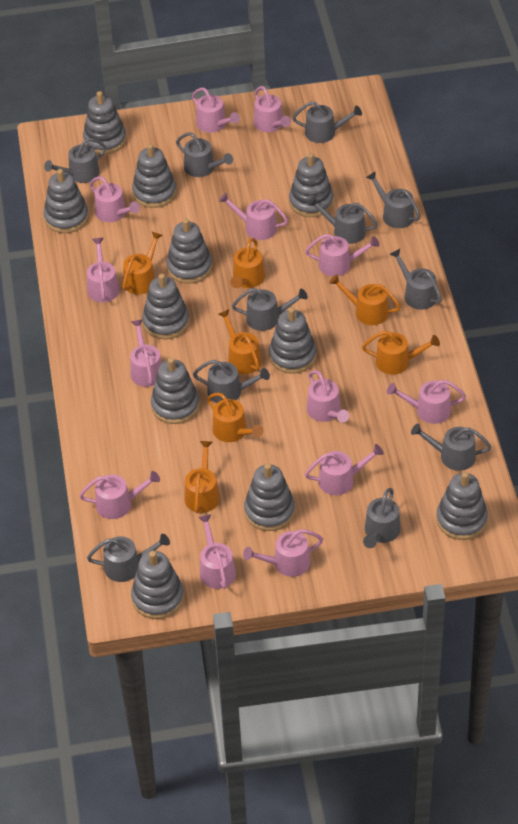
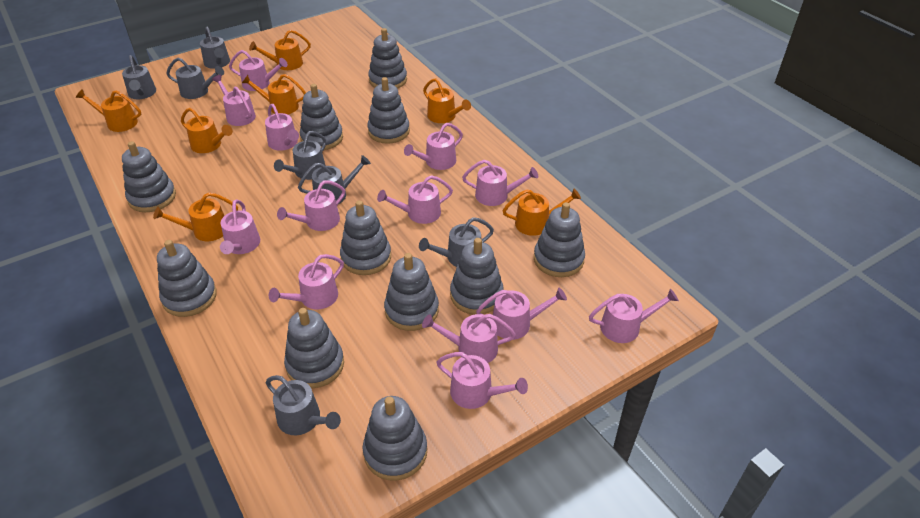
grey watering can: 11 -> 7

